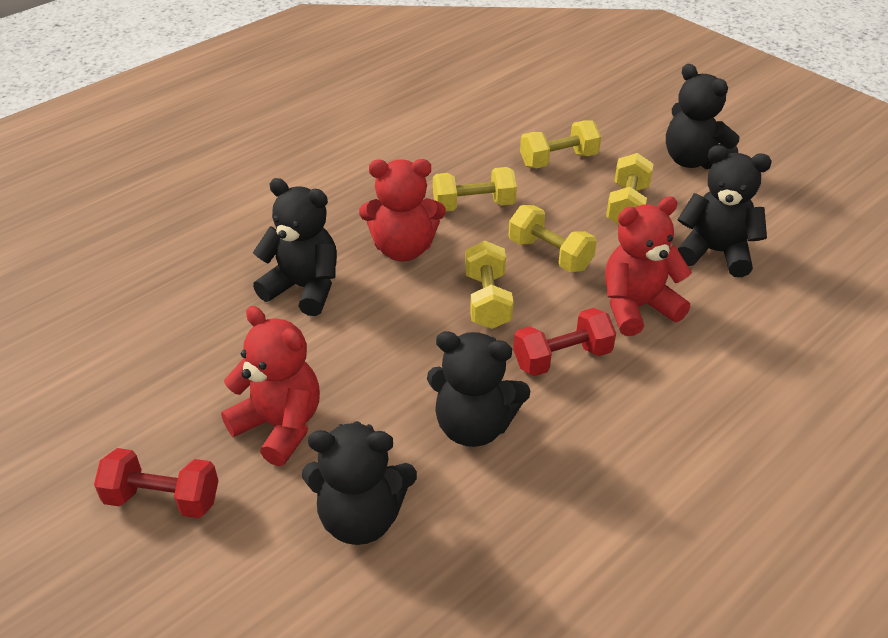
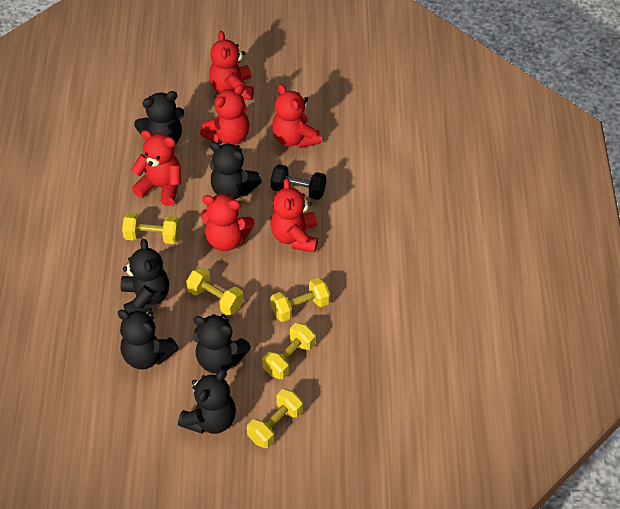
black dumbbell: 0 -> 1
black teddy bear: 5 -> 6
red dumbbell: 2 -> 0
red teddy bear: 3 -> 6

